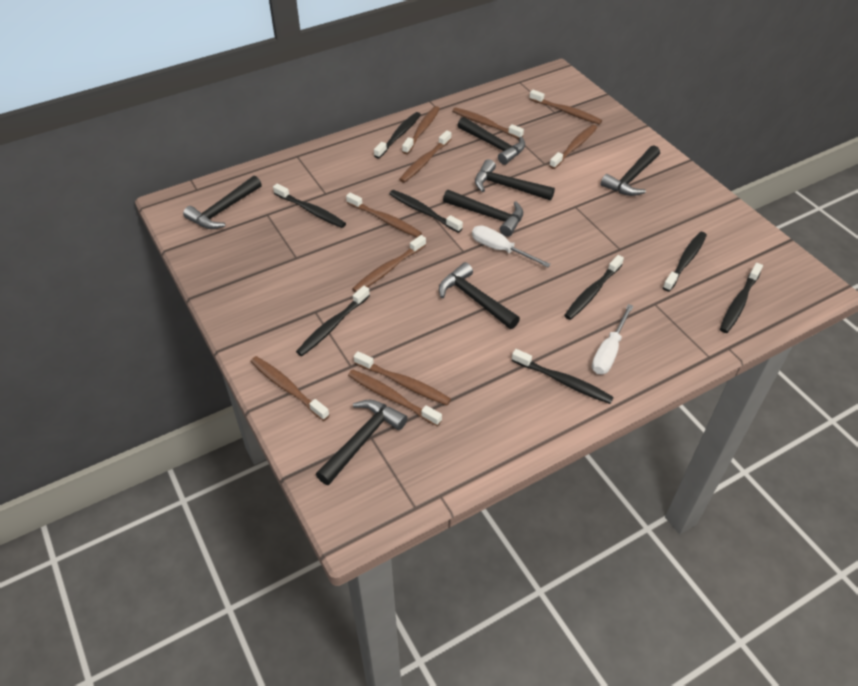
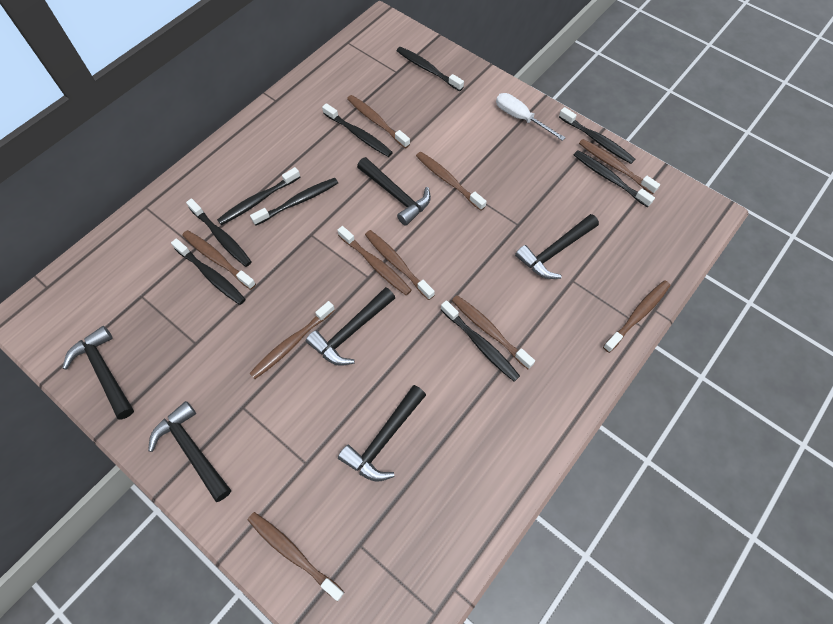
black hammer: 7 -> 6
black toothbrush: 8 -> 9
white screwdriver: 2 -> 1

